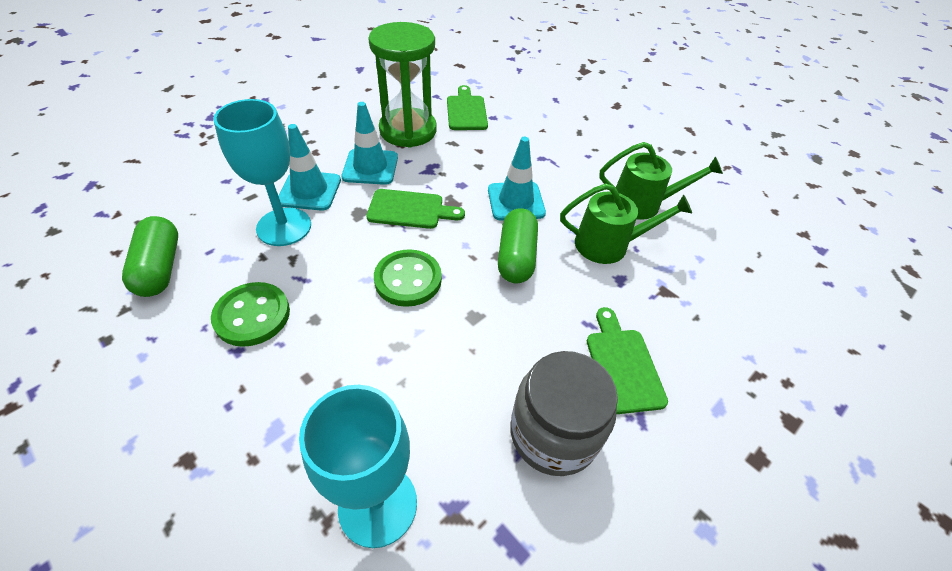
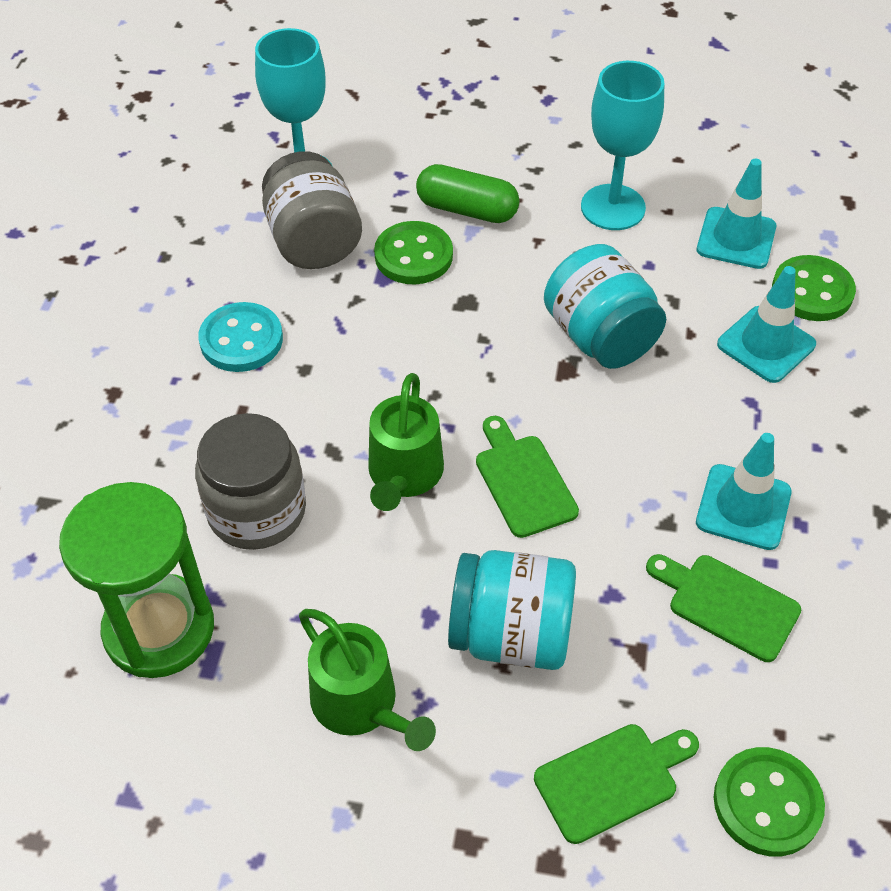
green button: 2 -> 3
green capsule: 2 -> 1
grey jar: 1 -> 2
turquoise button: 0 -> 1
turquoise jar: 0 -> 2

